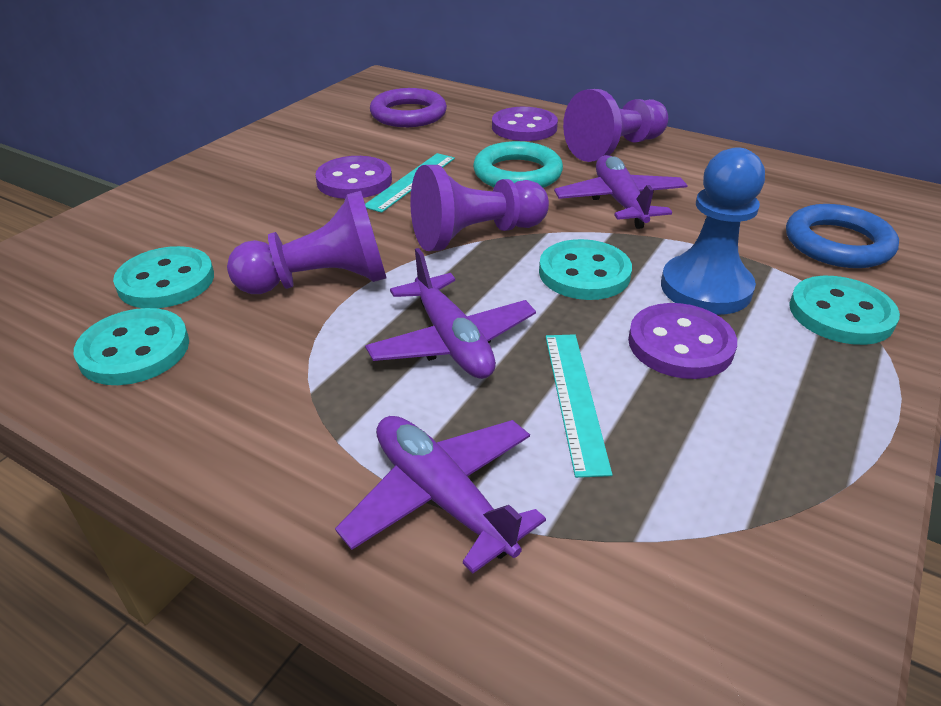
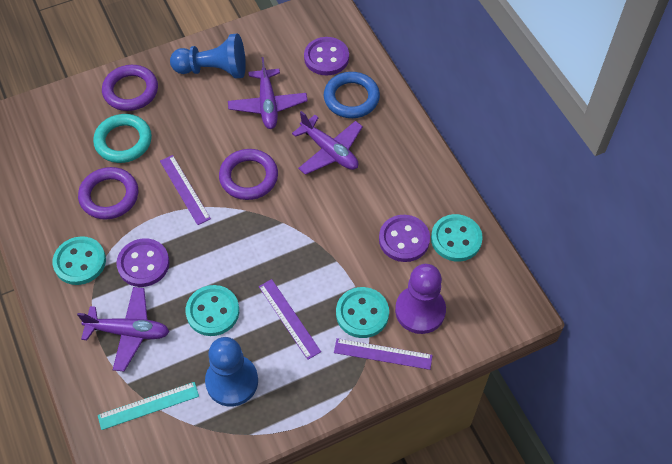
blue pawn: 1 -> 2
purple pawn: 3 -> 1
purple ring: 1 -> 3
purple ruler: 0 -> 3
turquoise ruler: 2 -> 1

